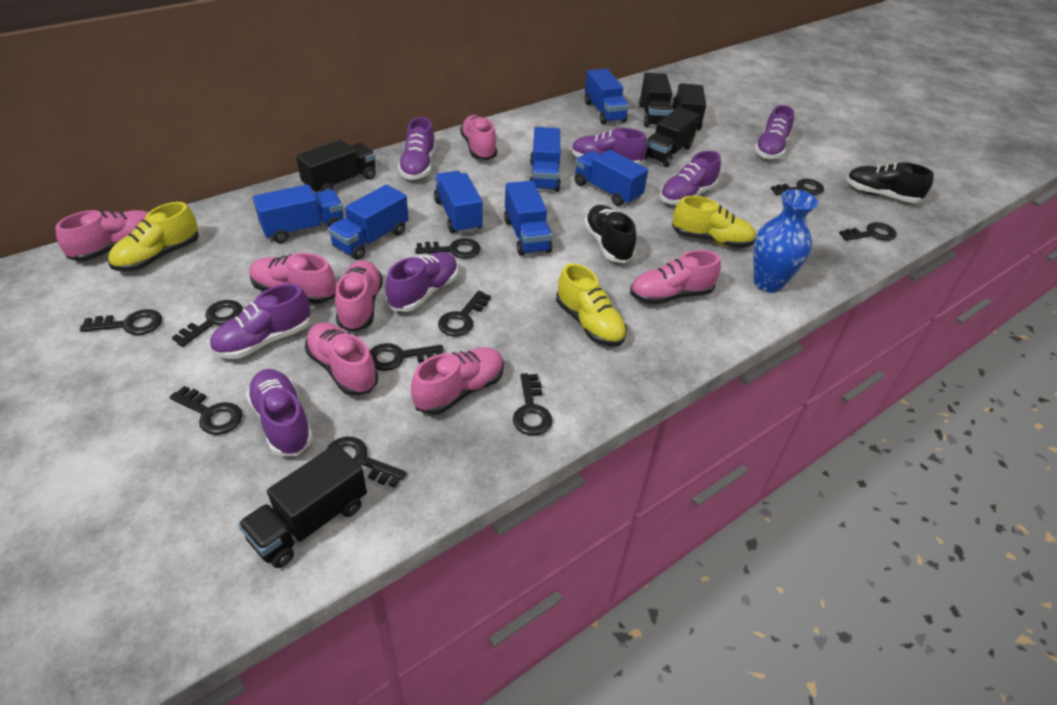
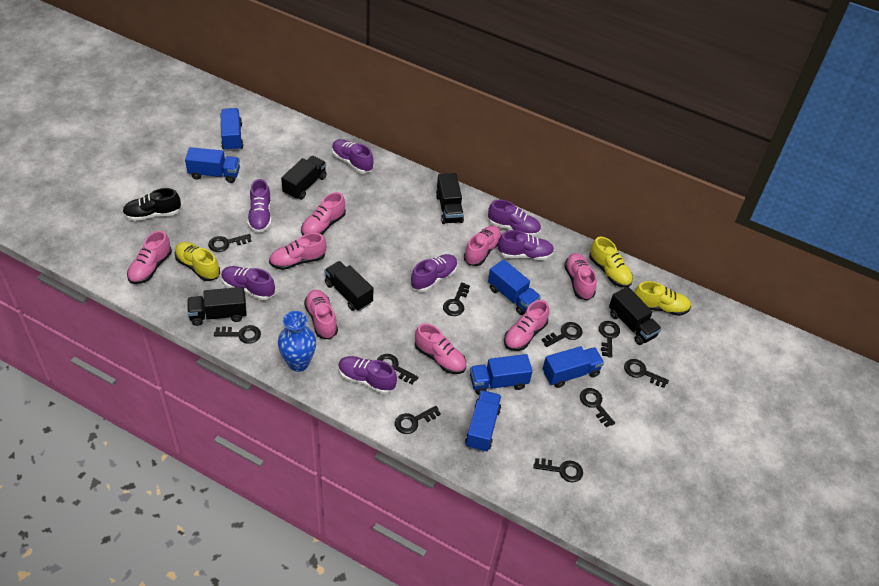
black shoe: 2 -> 1
blue truck: 7 -> 6
pink shoe: 7 -> 8

